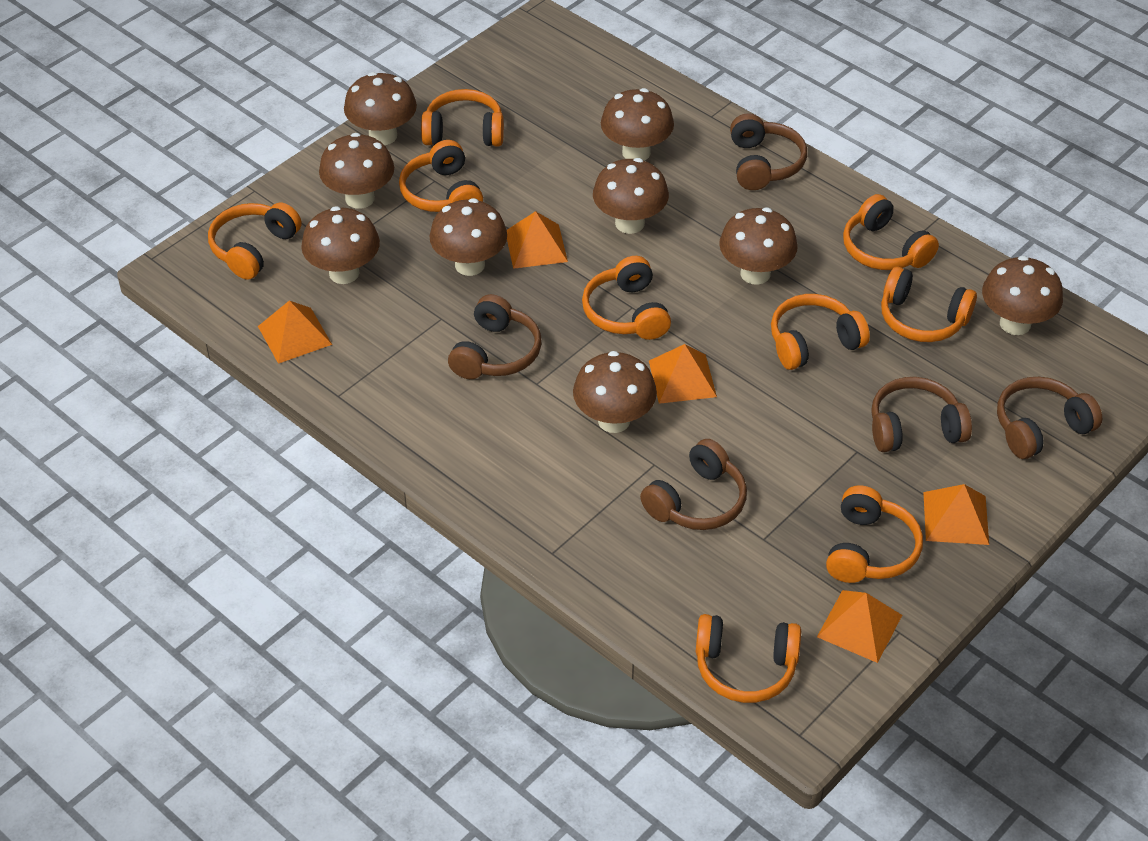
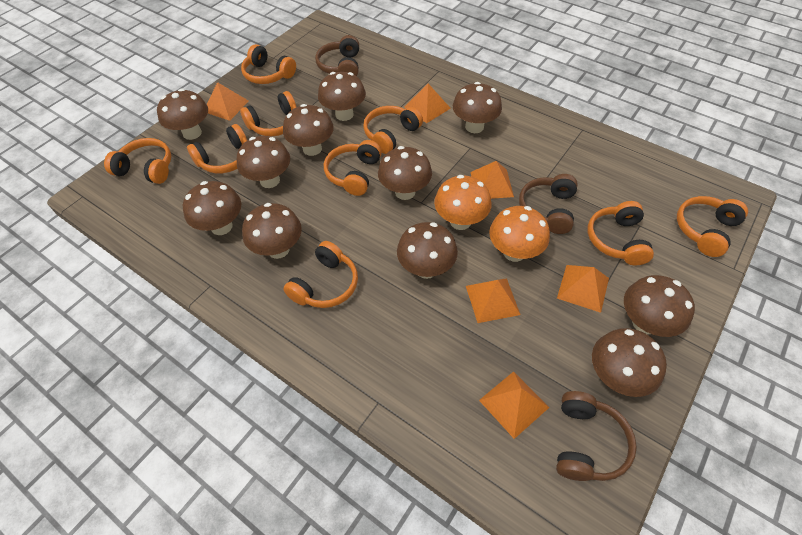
brown headphones: 5 -> 3
brown mushroom: 9 -> 11
orange mushroom: 0 -> 2
orange pyramid: 5 -> 6

